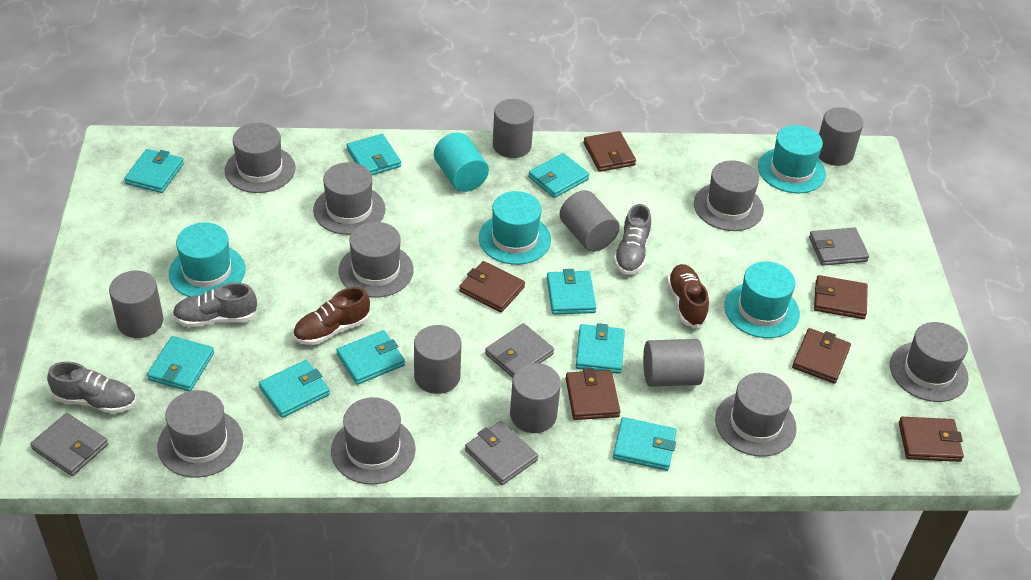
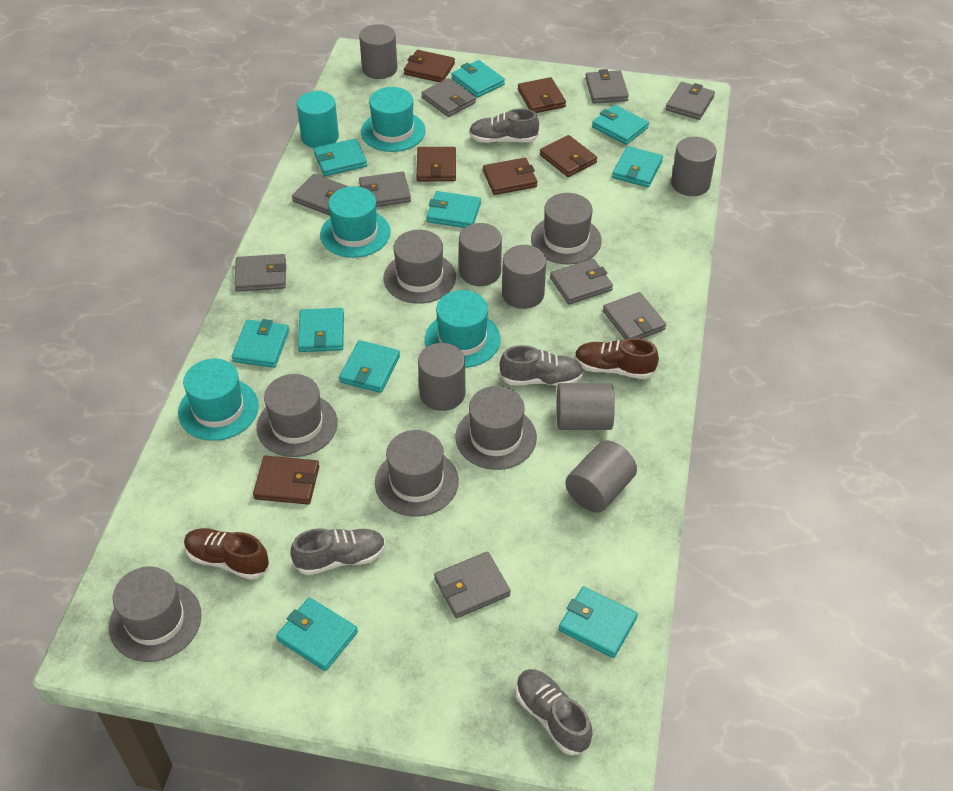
grey hat: 8 -> 6
grey shoe: 3 -> 4
grey wallet: 4 -> 9
turquoise wallet: 9 -> 10

